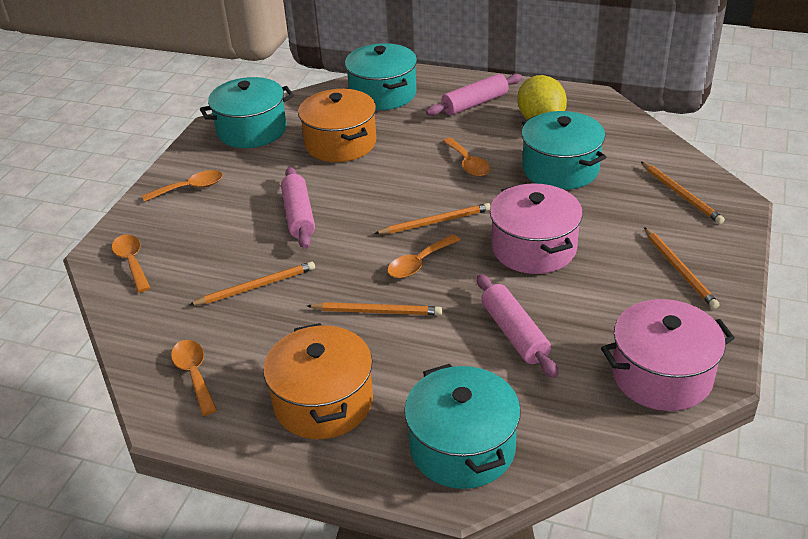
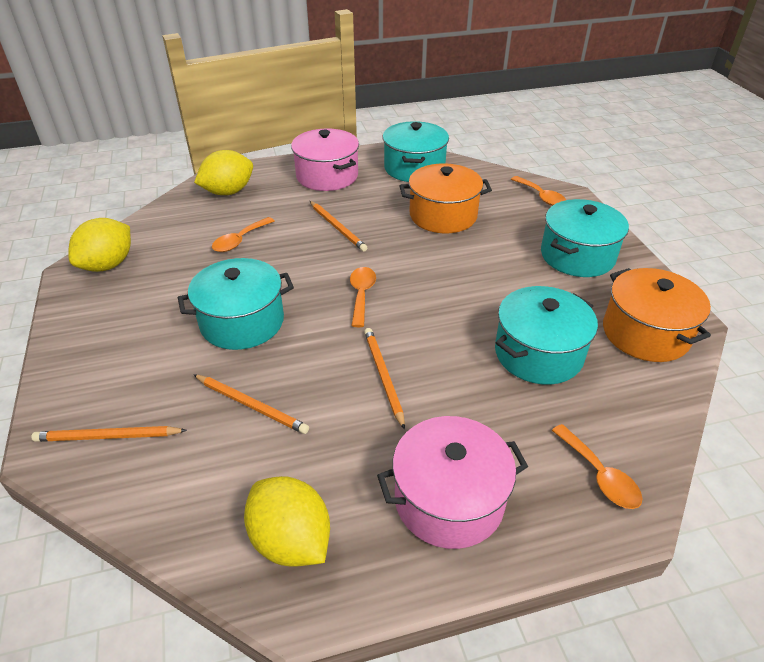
orange pencil: 5 -> 4
orange spoon: 5 -> 4
pink rolling pin: 3 -> 0
yellow lemon: 1 -> 3

